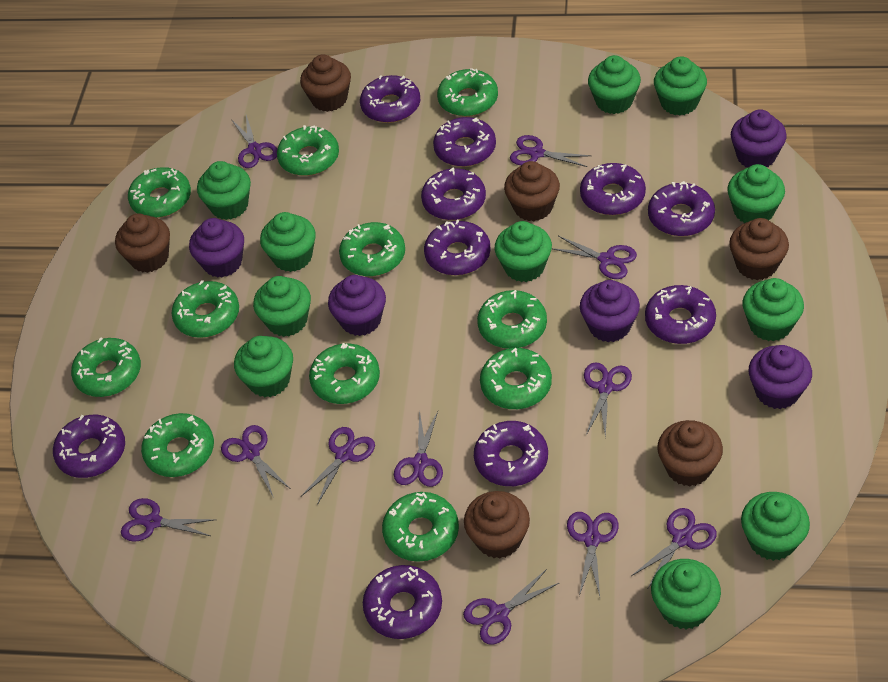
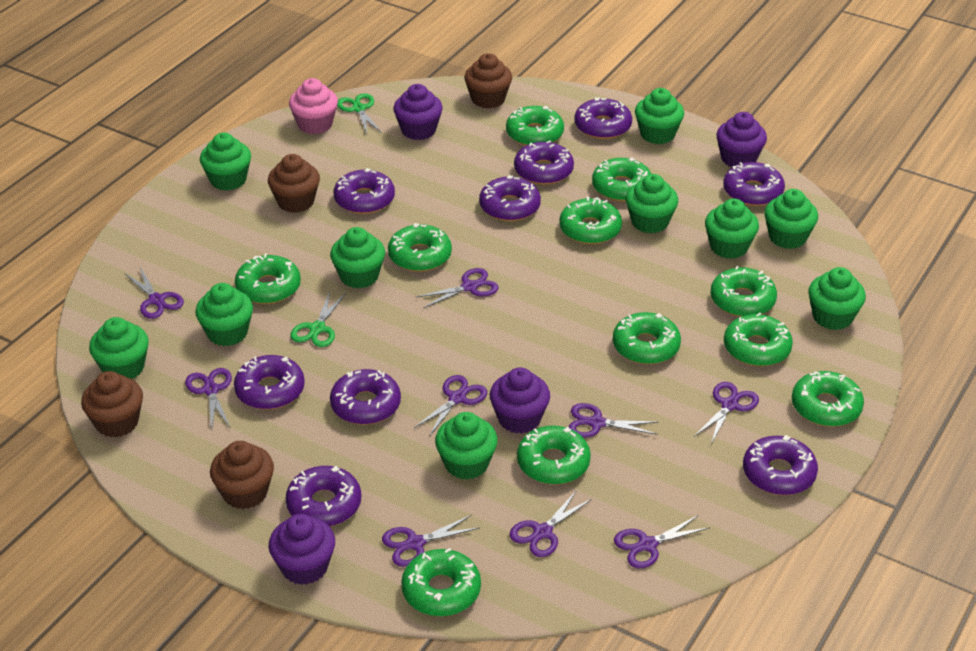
brown cupcake: 6 -> 4
green cupcake: 11 -> 10
green scissors: 0 -> 2
pink cupcake: 0 -> 1
purple cupcake: 5 -> 4
purple donut: 10 -> 9
purple scissors: 11 -> 9

